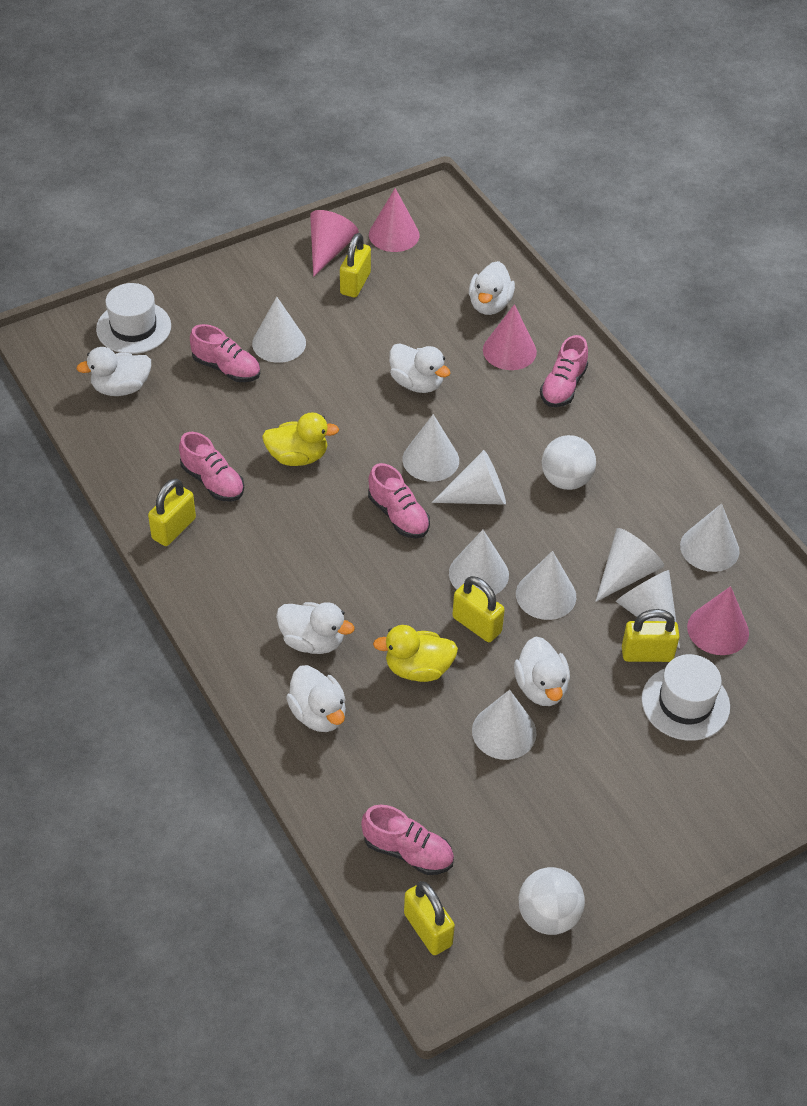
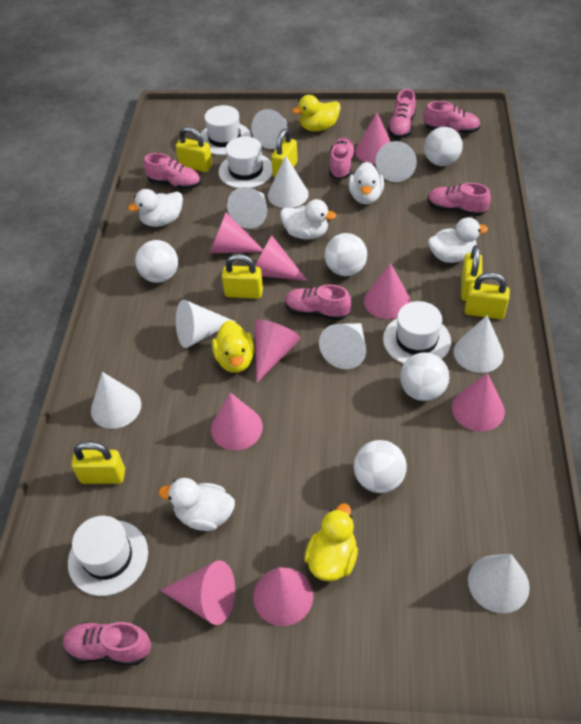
pink cone: 4 -> 9
pink shoe: 5 -> 7
white ball: 2 -> 5
white duck: 6 -> 5
white hat: 2 -> 4
yellow duck: 2 -> 3
yellow padlock: 5 -> 6

